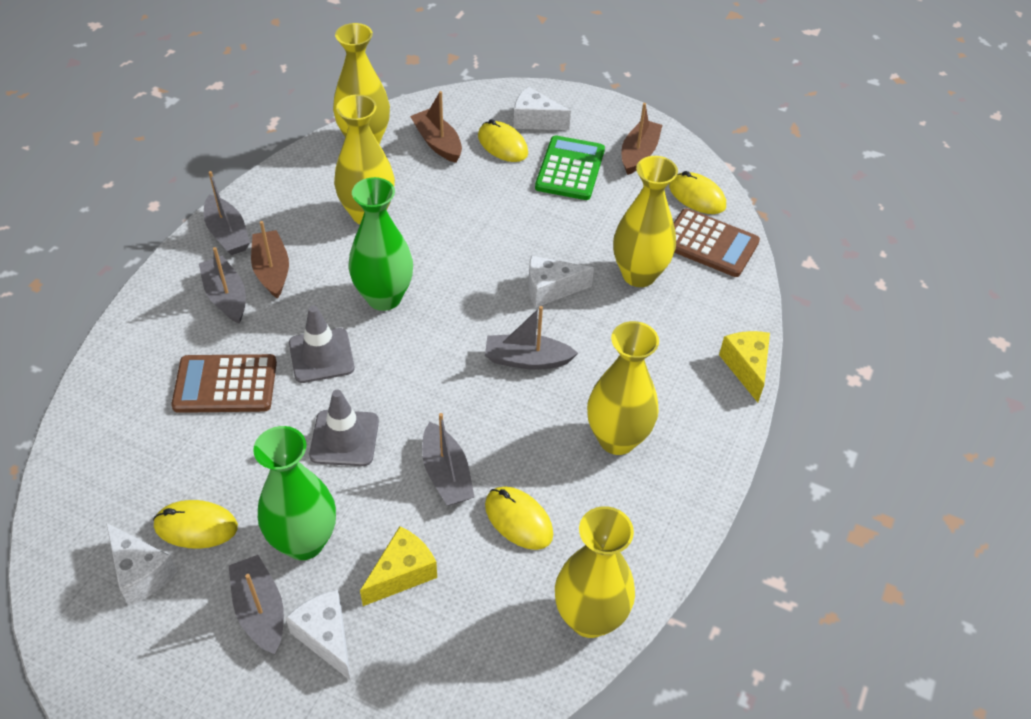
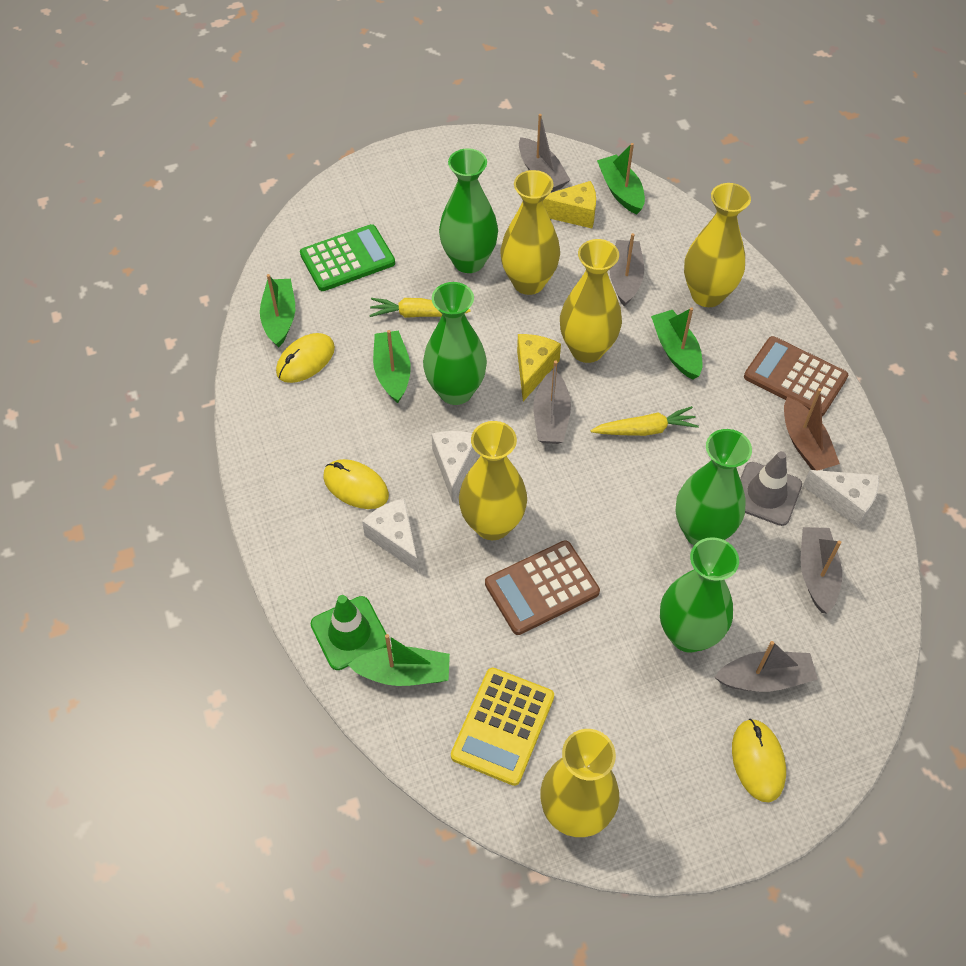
brown boat: 3 -> 1
green boat: 0 -> 5
green traffic cone: 0 -> 1
green vase: 2 -> 4
grey traffic cone: 2 -> 1
white cheese: 4 -> 3
yellow calculator: 0 -> 1
yellow carrot: 0 -> 2
yellow mouse: 4 -> 3

